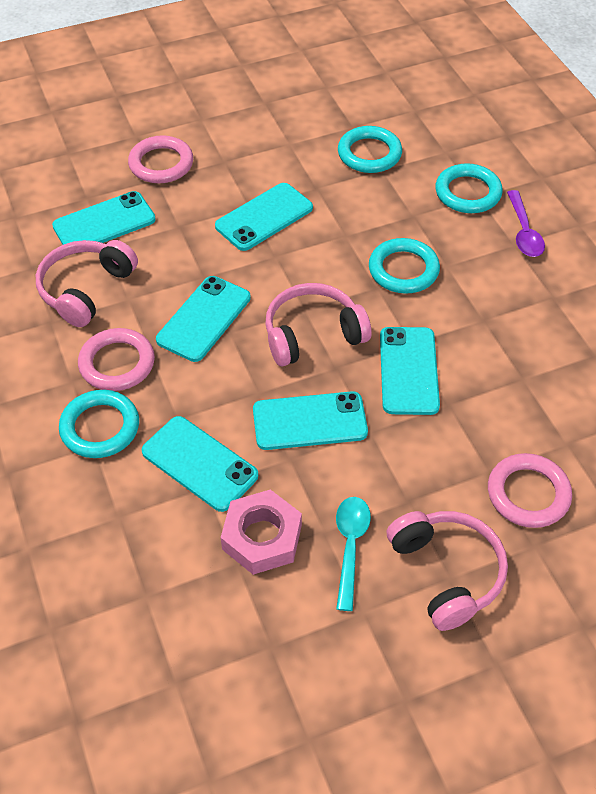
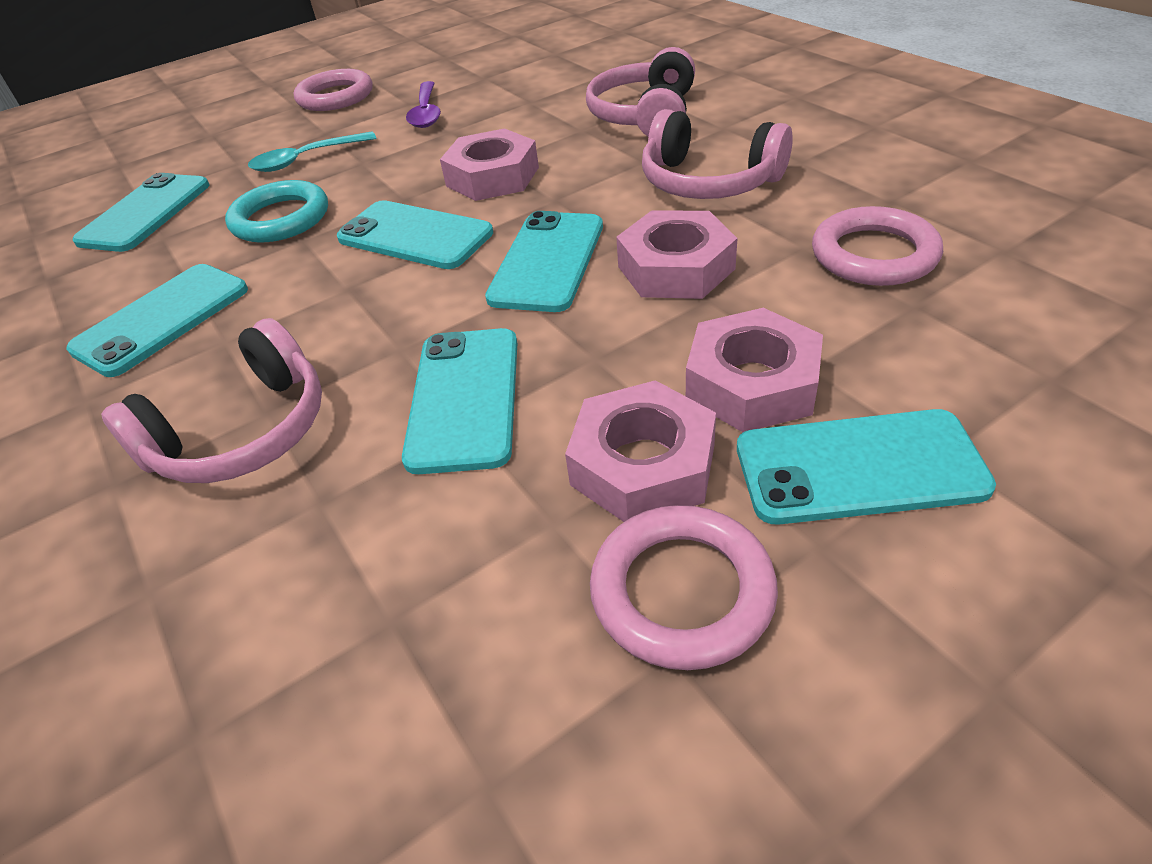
pink nut: 1 -> 4
turquoise ring: 4 -> 1

